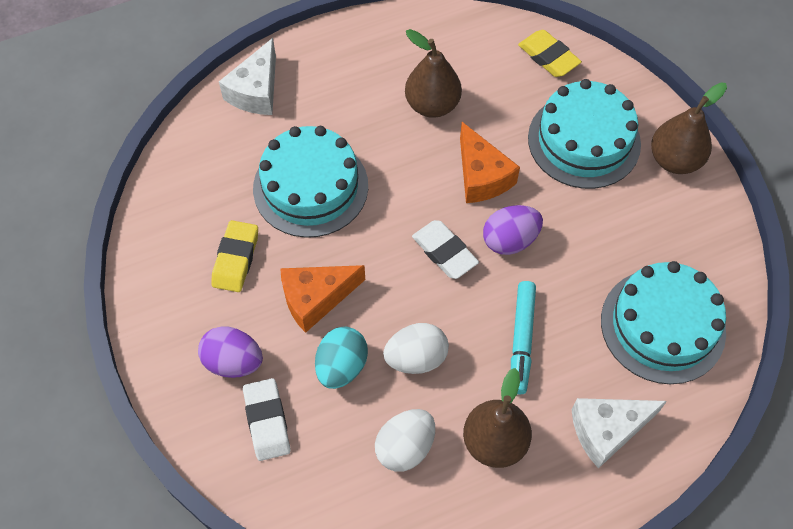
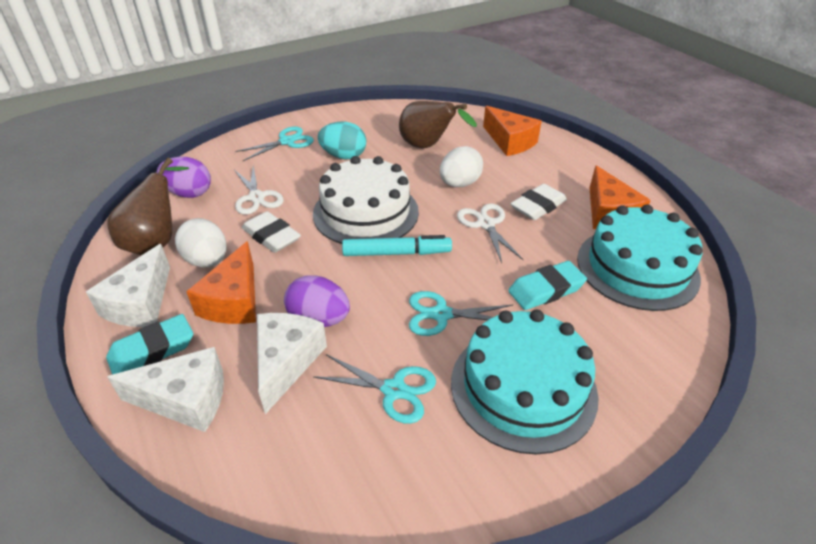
brown pear: 3 -> 2
orange cheese: 2 -> 3
turquoise cake: 3 -> 2
turquoise eraser: 0 -> 2
turquoise scissors: 0 -> 3
white cake: 0 -> 1
white cheese: 2 -> 3
white scissors: 0 -> 2
yellow eraser: 2 -> 0

